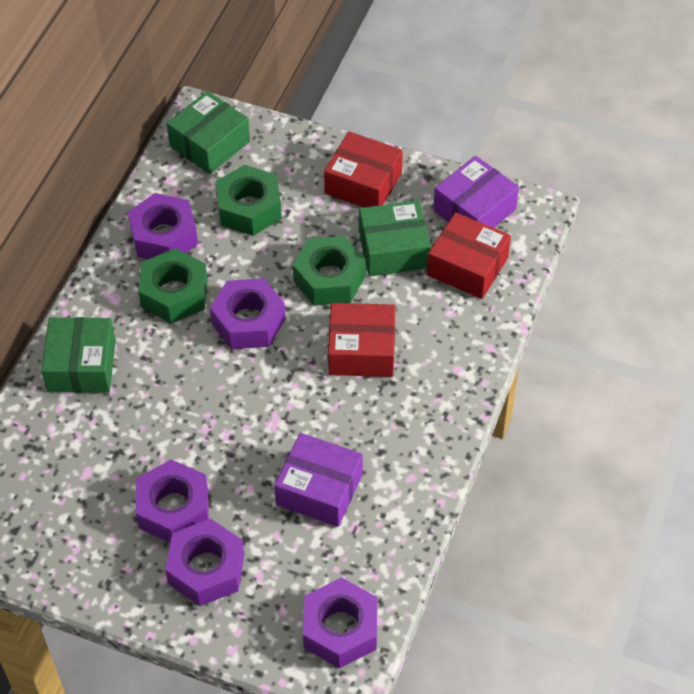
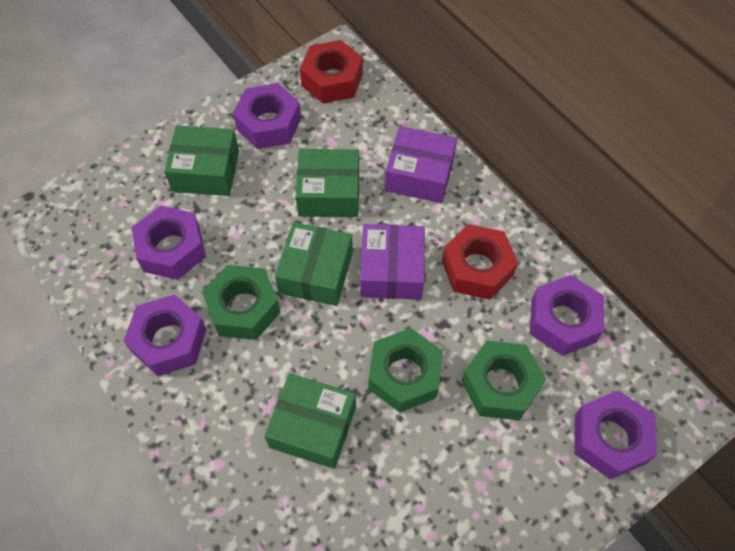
green box: 3 -> 4
red box: 3 -> 0
red nut: 0 -> 2

